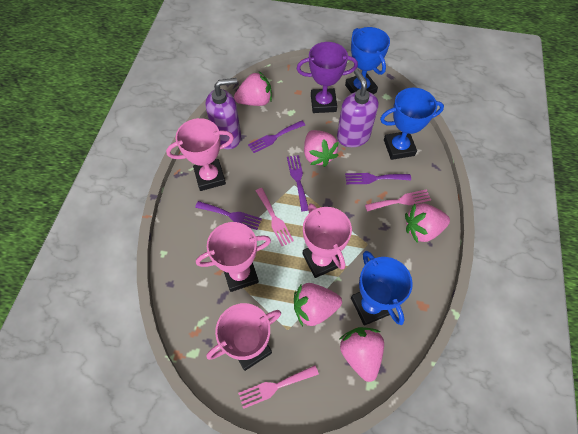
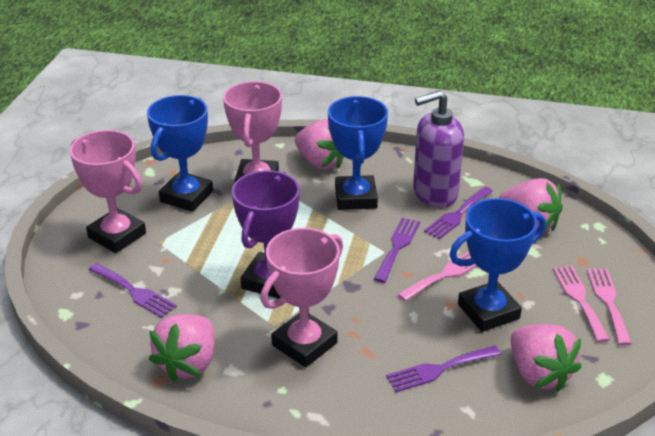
pink strawberry: 5 -> 4
pink trophy: 4 -> 3
purple soap dispenser: 2 -> 1

